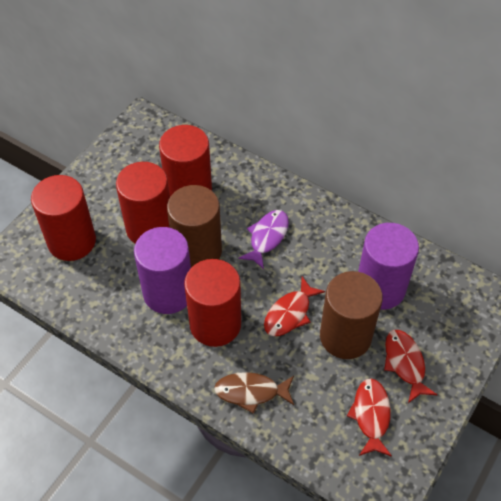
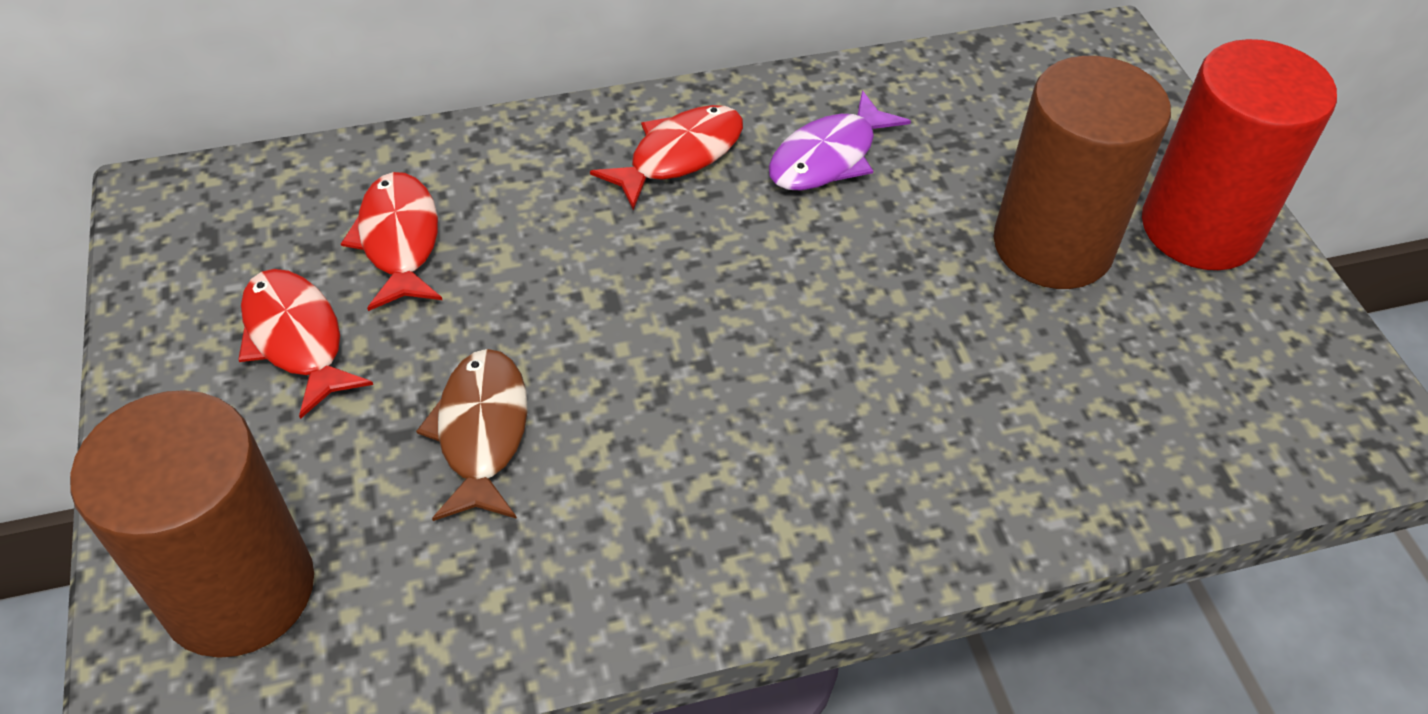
purple cylinder: 2 -> 0
red cylinder: 4 -> 1

